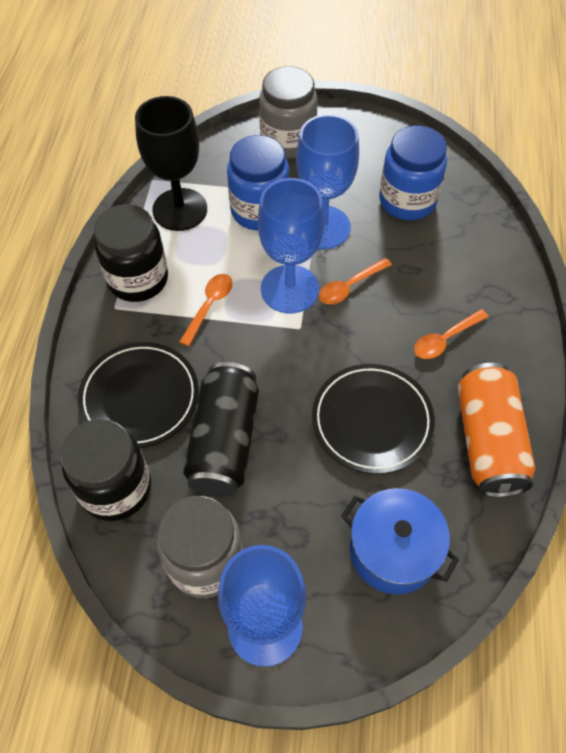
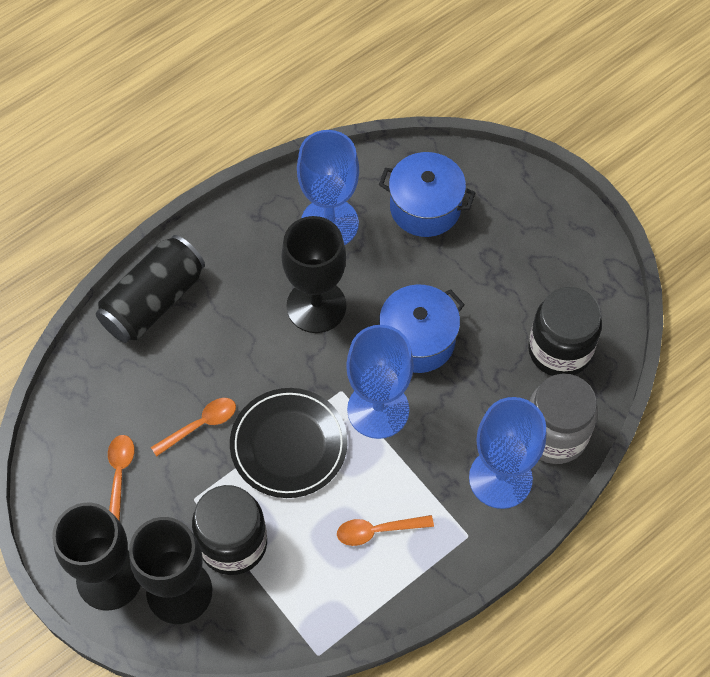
black goblet: 1 -> 3
black plate: 2 -> 1
blue jar: 2 -> 0
blue pot: 1 -> 2
grey jar: 2 -> 1
orange can: 1 -> 0

